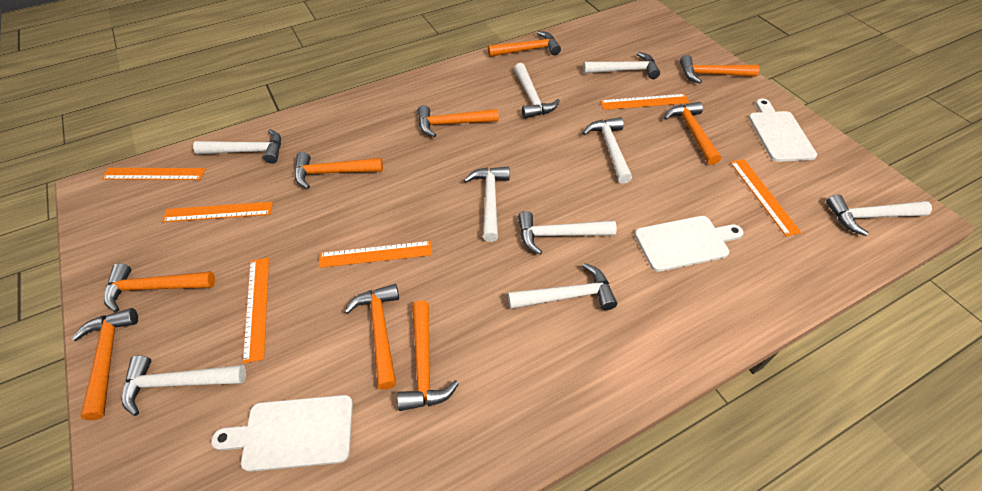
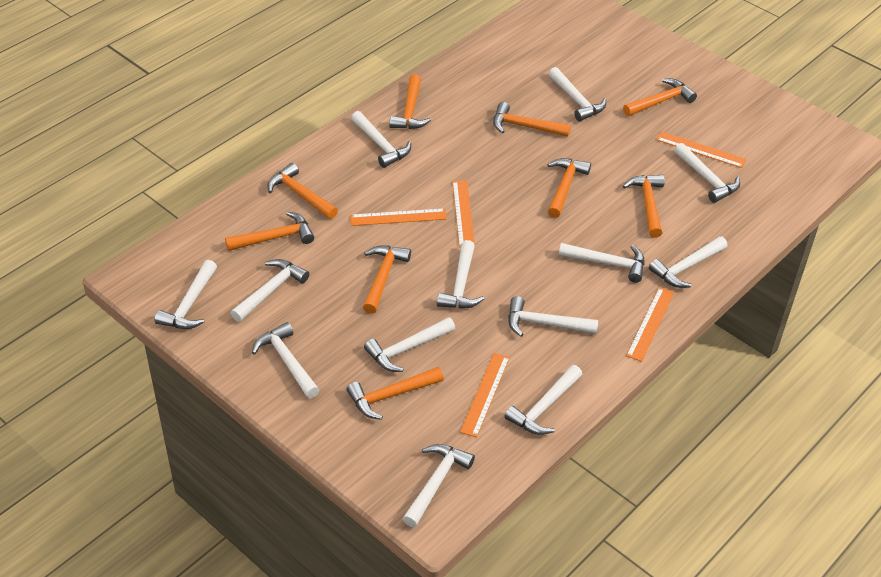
orange ruler: 6 -> 5
white cutting board: 3 -> 0
white hammer: 9 -> 13

